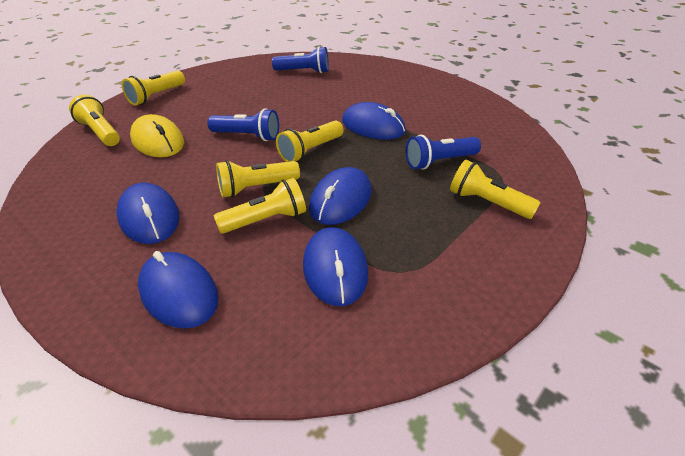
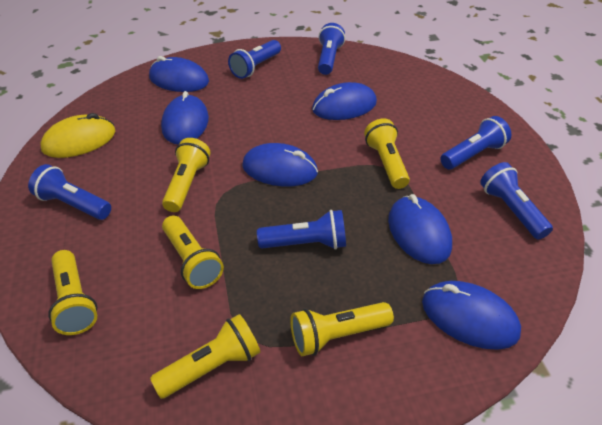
blue flashlight: 3 -> 6
blue mouse: 5 -> 6

